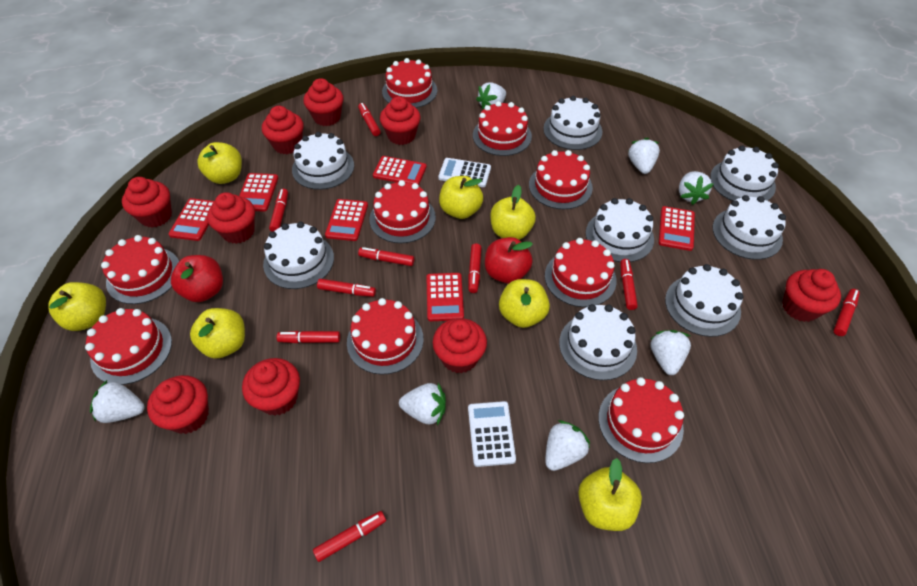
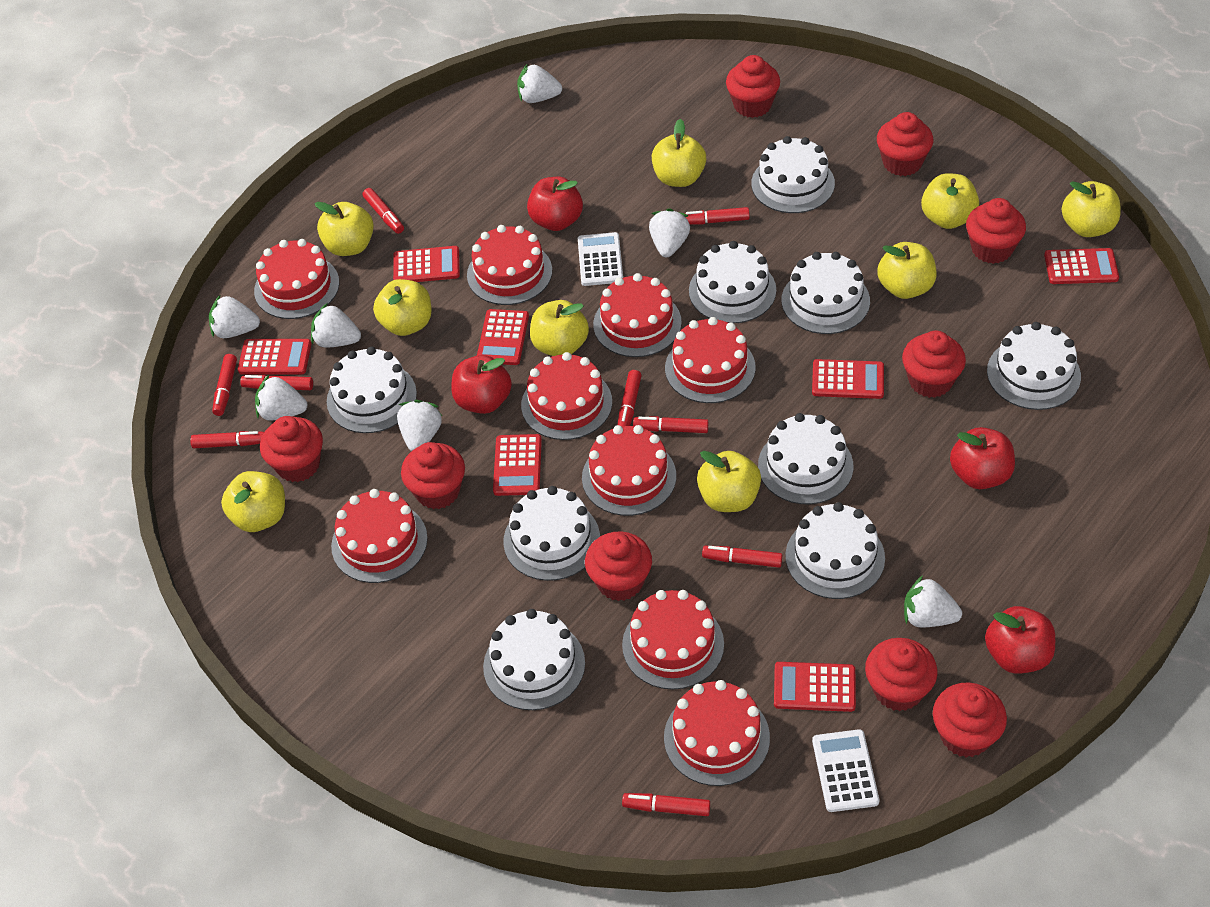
red apple: 2 -> 4
red calculator: 6 -> 7
white cake: 8 -> 9
yellow apple: 7 -> 9

